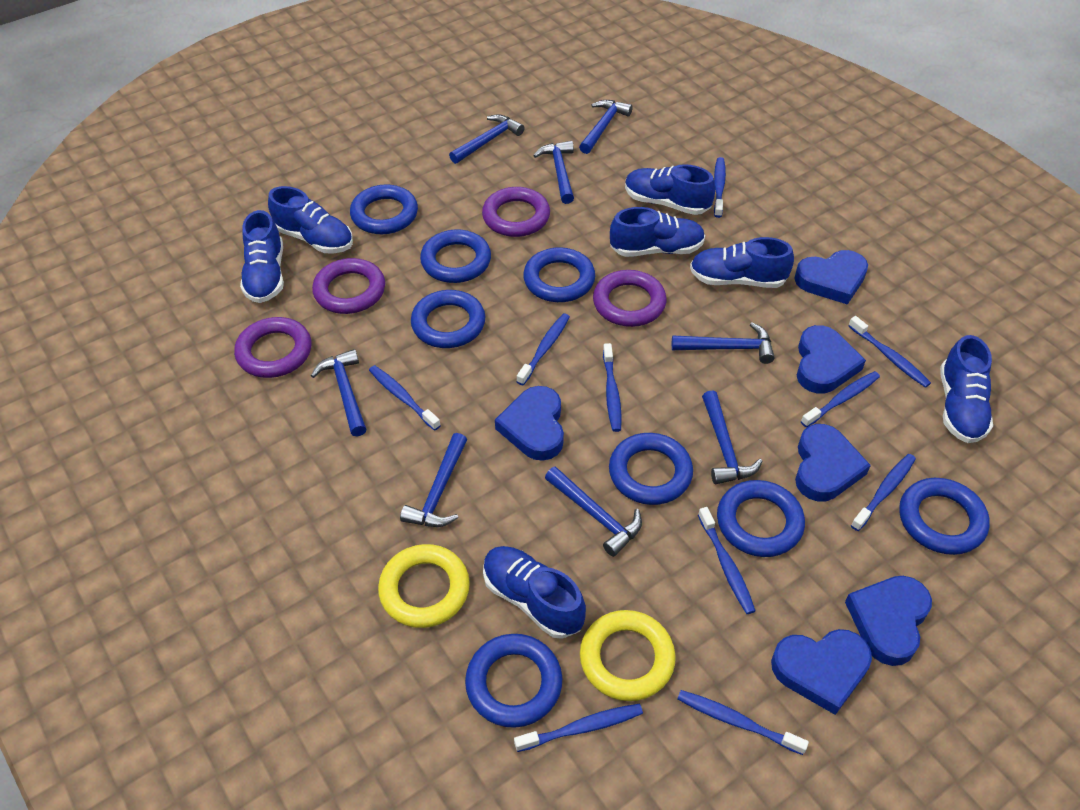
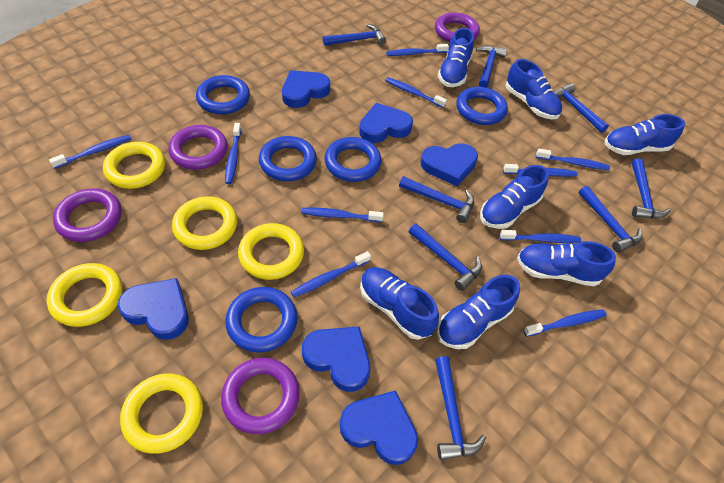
blue ring: 8 -> 5
yellow ring: 2 -> 5

